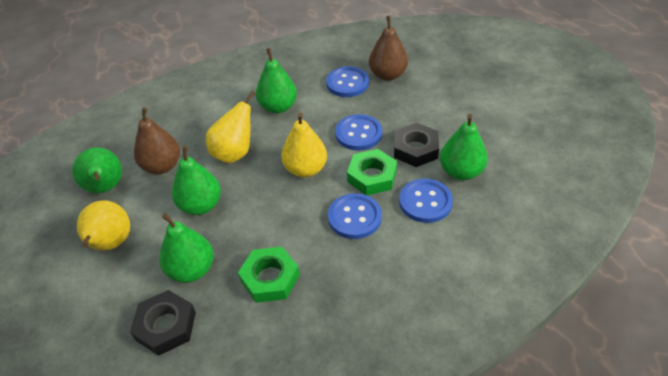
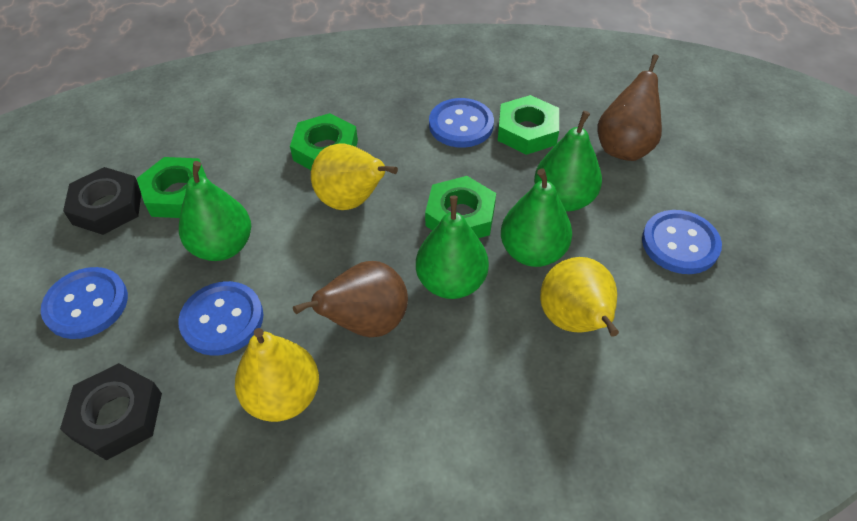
green nut: 2 -> 4
green pear: 5 -> 4

